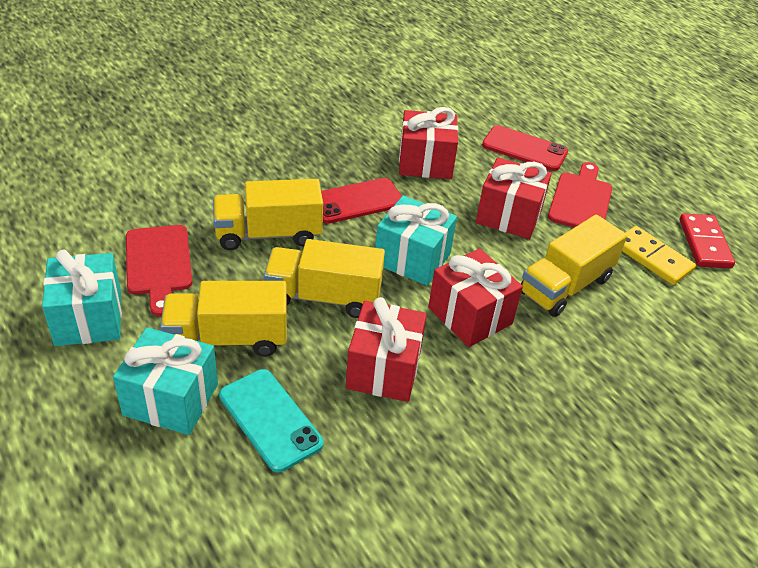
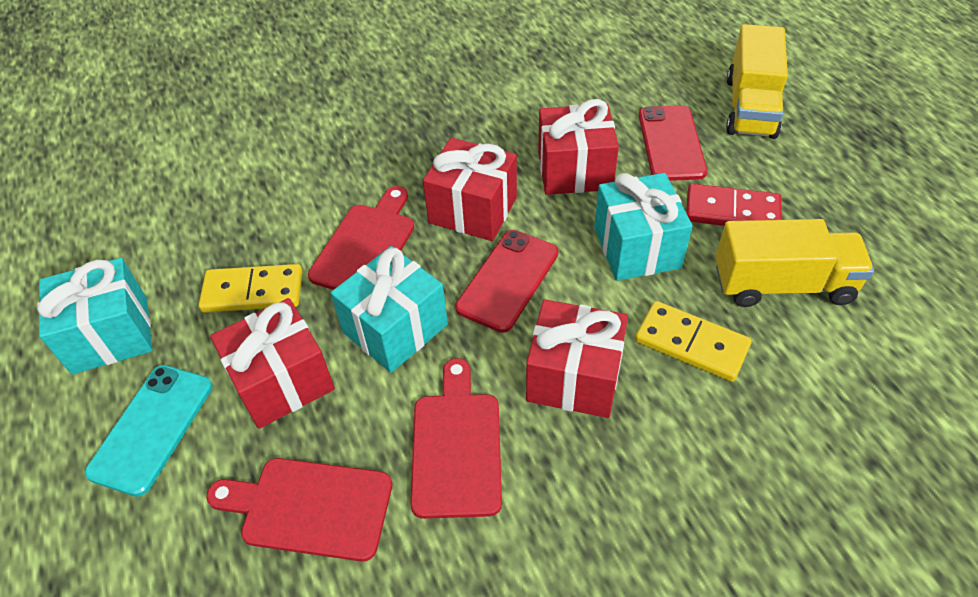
red cutting board: 2 -> 3
yellow domino: 1 -> 2
yellow truck: 4 -> 2

